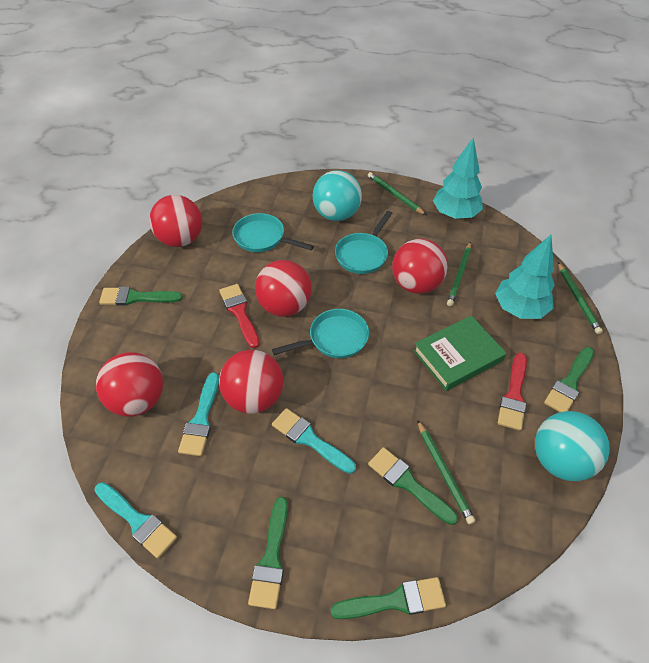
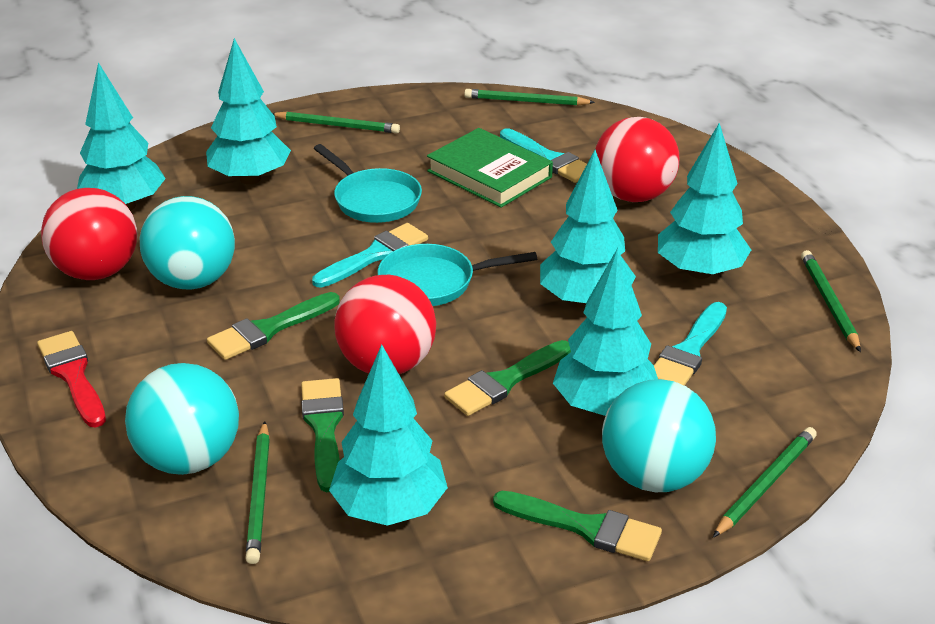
green brush: 5 -> 4
green pencil: 4 -> 5
red ball: 5 -> 3
red brush: 2 -> 1
turquoise ball: 2 -> 3
turquoise pan: 3 -> 2
turquoise tree: 2 -> 6

